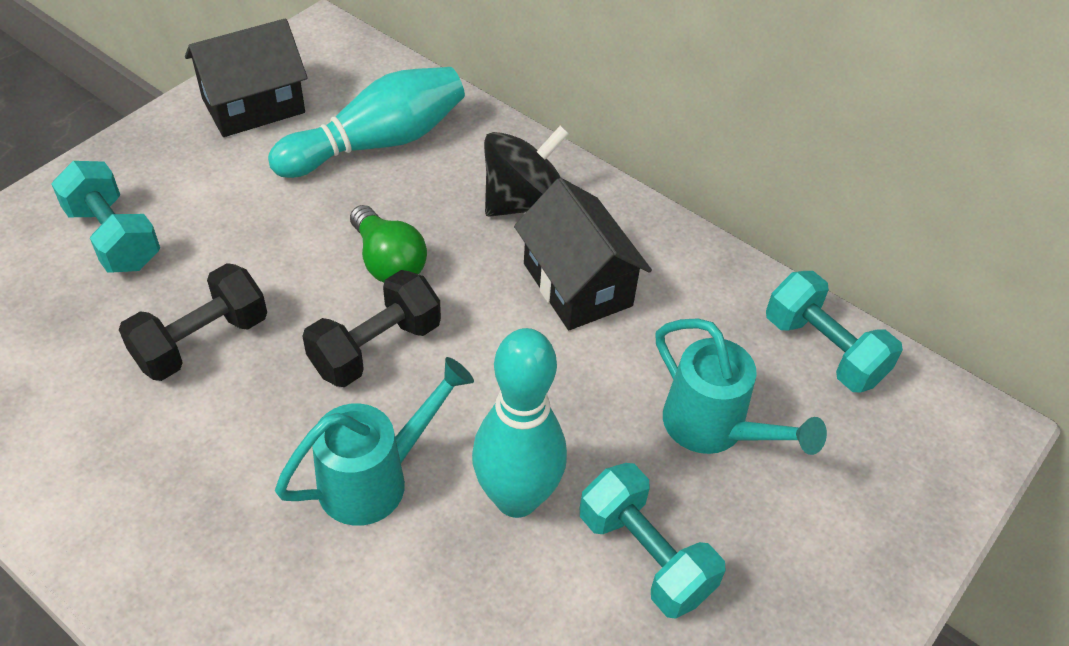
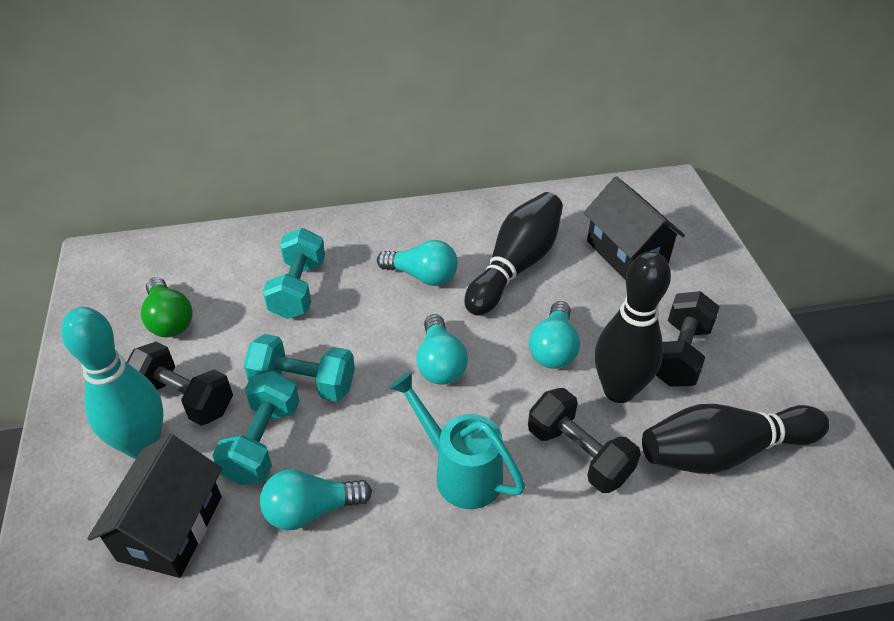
black bowling pin: 0 -> 3
black dumbbell: 2 -> 3
black spinning top: 1 -> 0
turquoise bowling pin: 2 -> 1
turquoise light bulb: 0 -> 4
turquoise watering can: 2 -> 1

